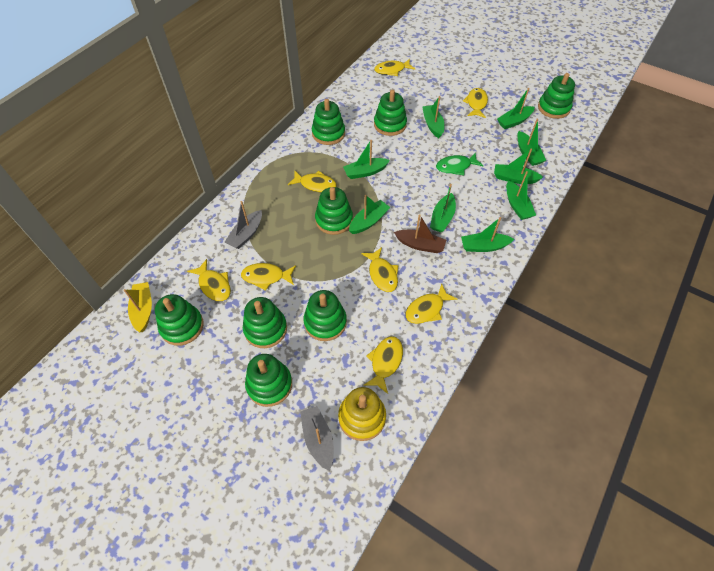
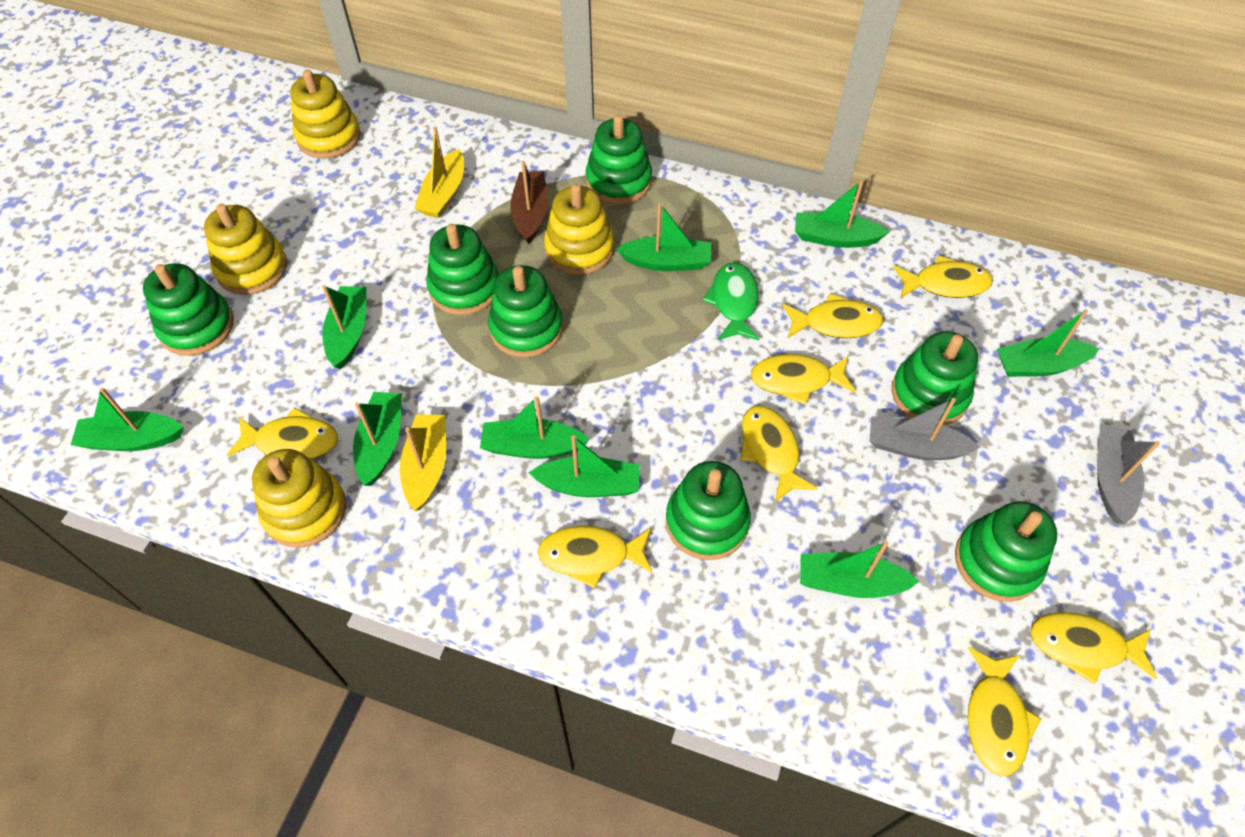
green stacking toy: 8 -> 7
yellow boat: 1 -> 2
yellow stacking toy: 1 -> 4

